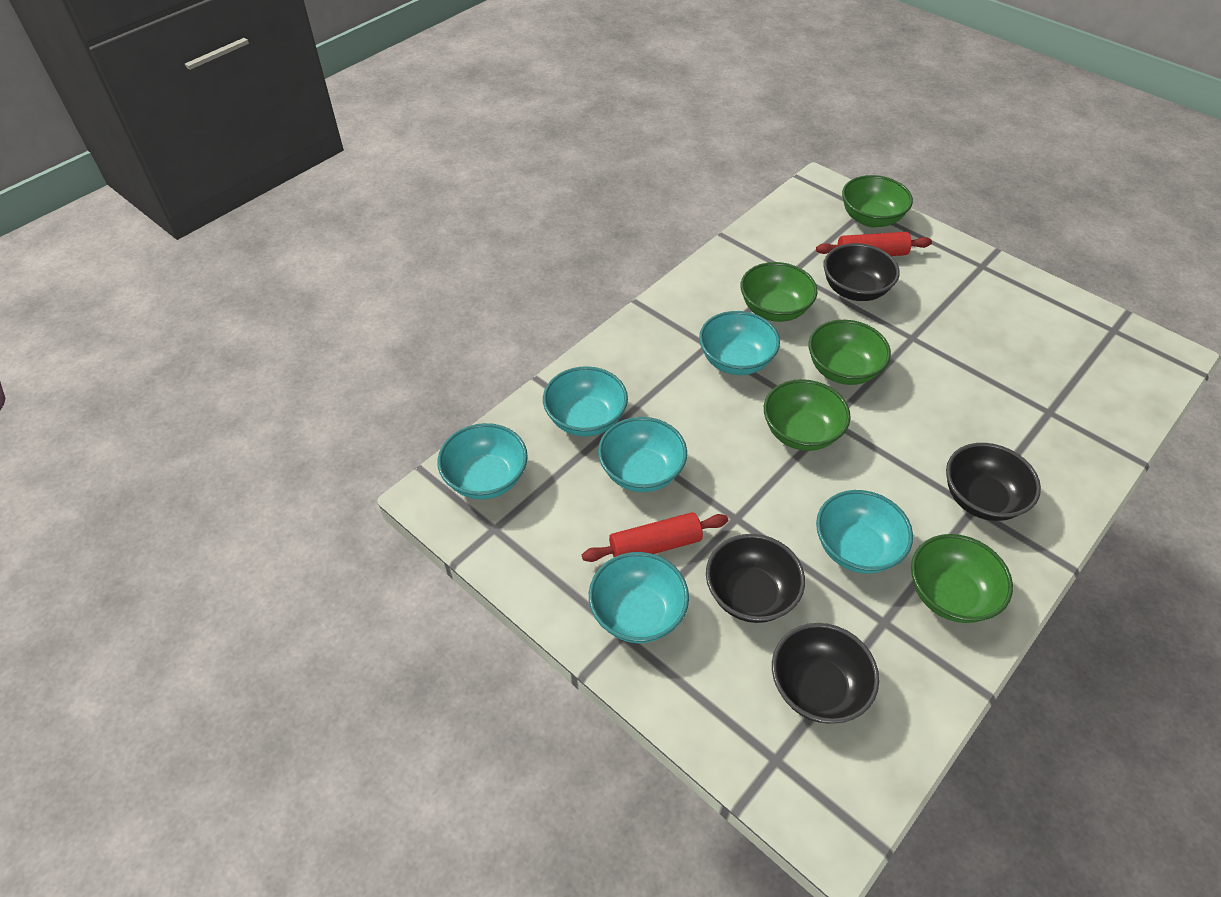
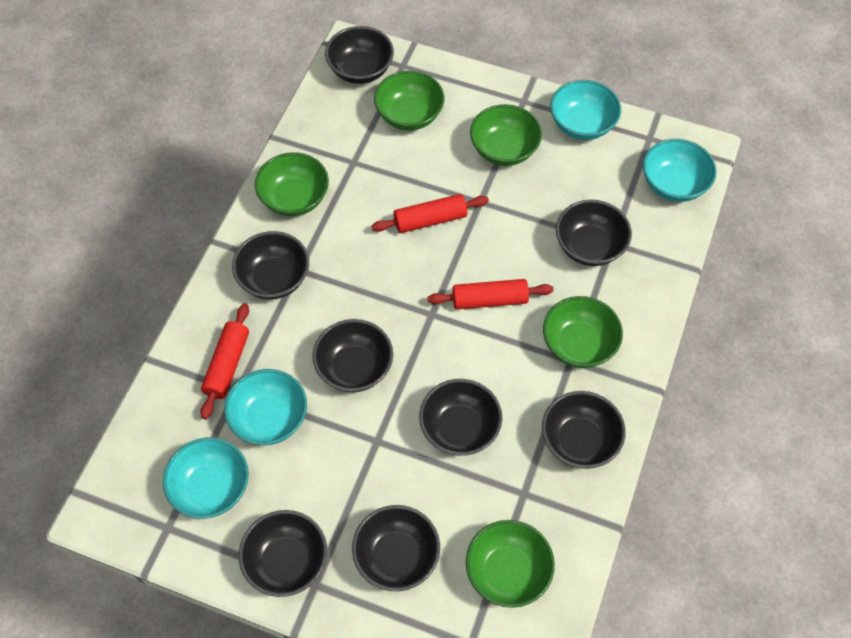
black bowl: 4 -> 8
red rolling pin: 2 -> 3
turquoise bowl: 6 -> 4

